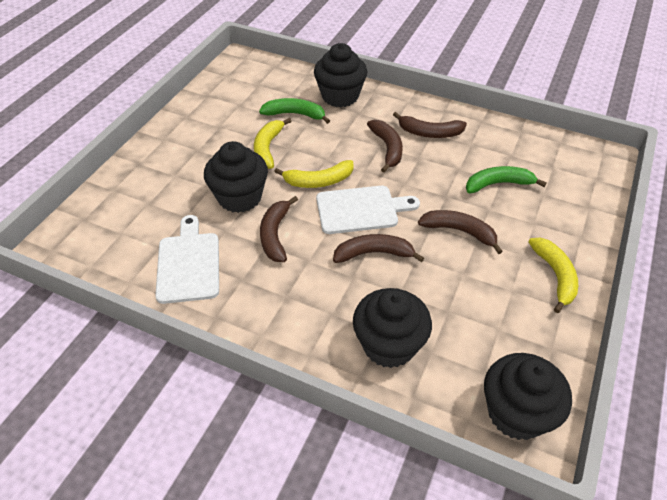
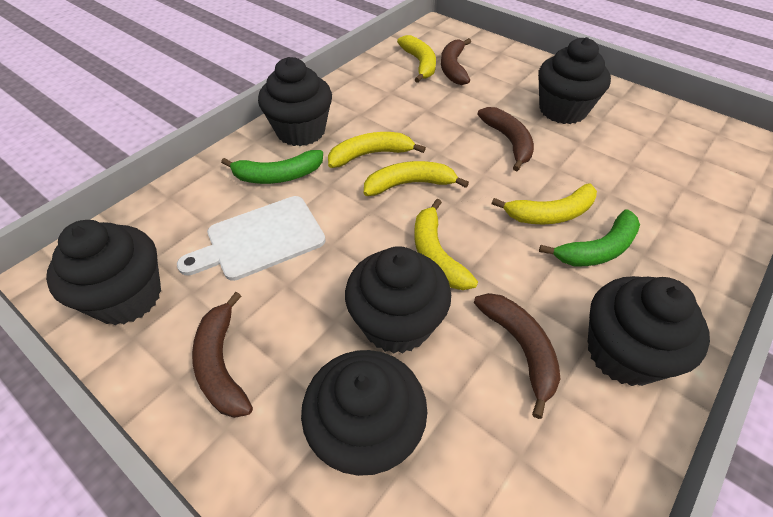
black cupcake: 4 -> 6
brown banana: 5 -> 4
white cutting board: 2 -> 1
yellow banana: 3 -> 5

